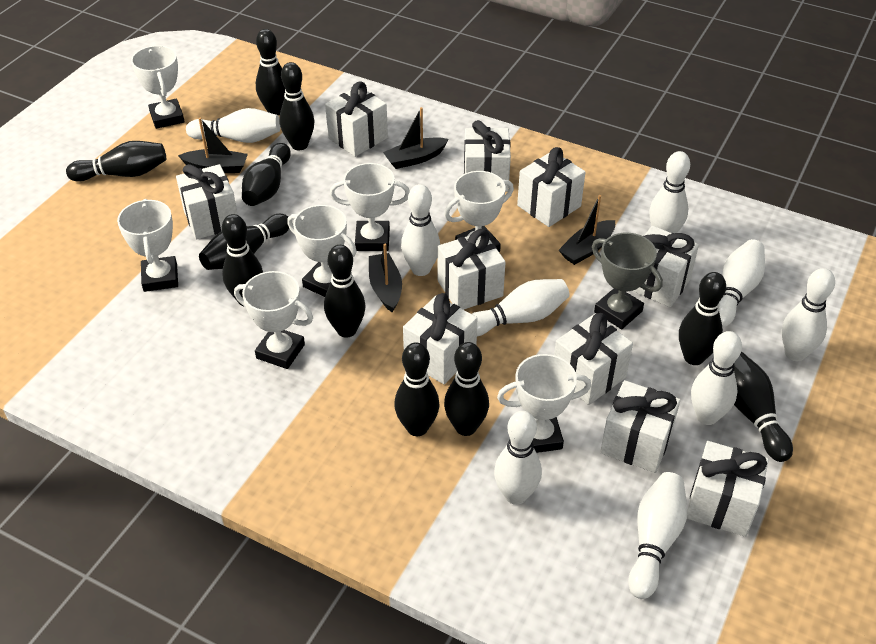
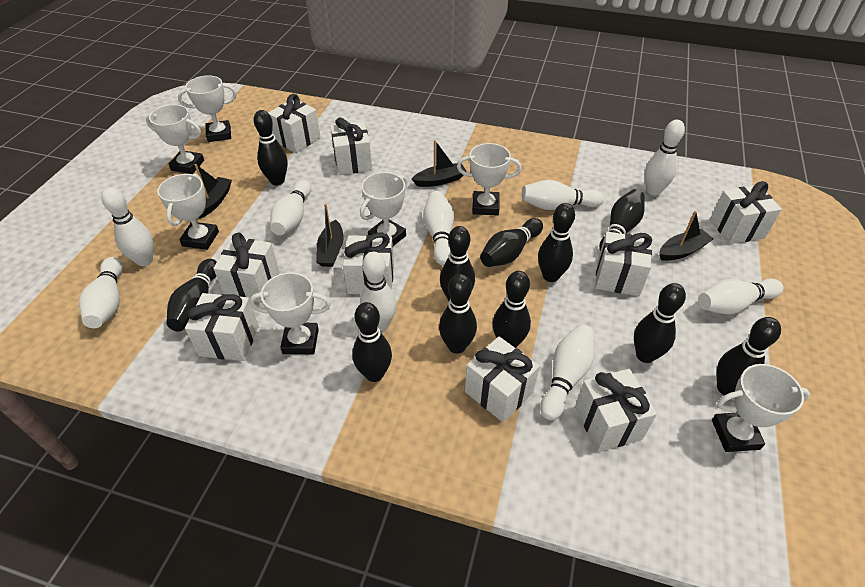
grey trophy: 1 -> 0
white gift: 10 -> 9

